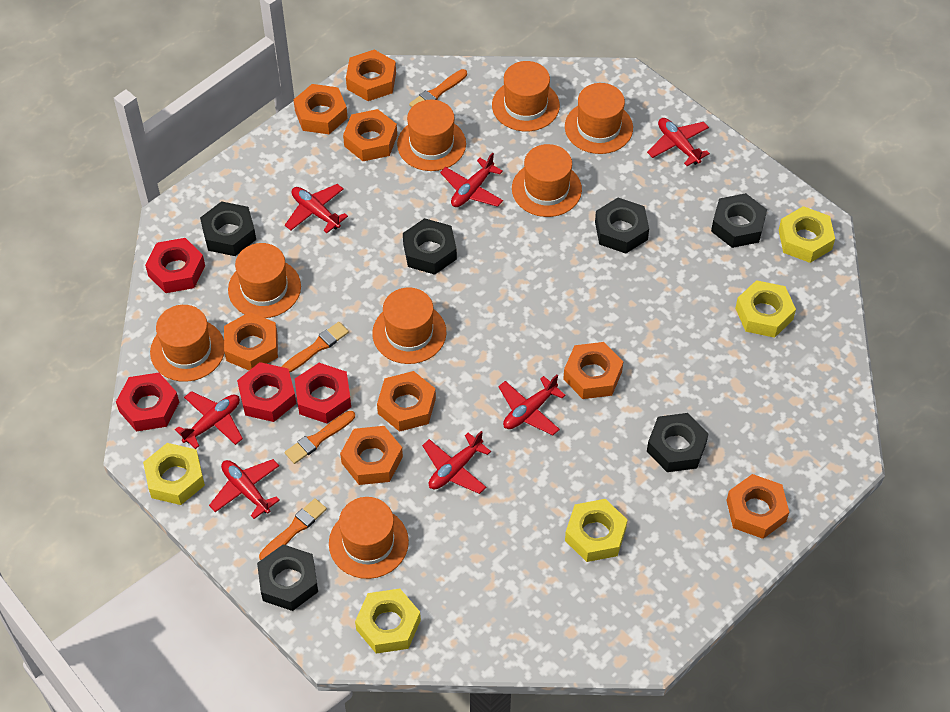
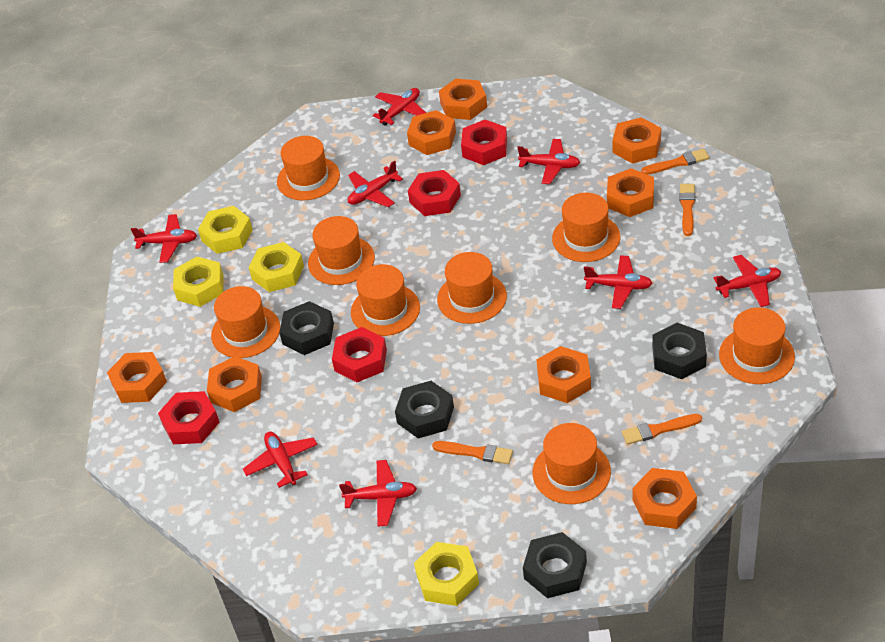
black nut: 6 -> 4
red plane: 7 -> 8
yellow nut: 5 -> 4

